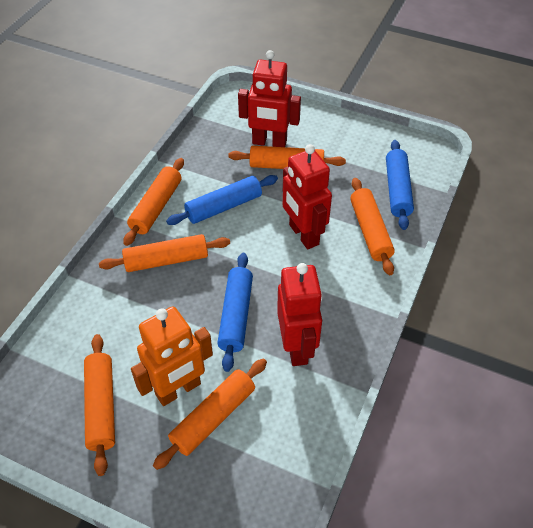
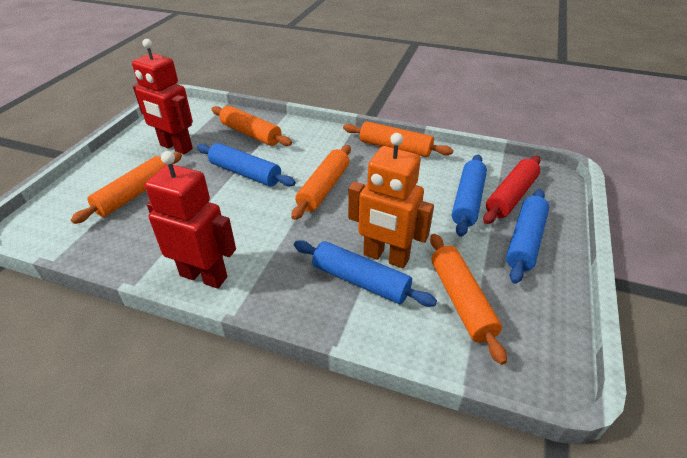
blue rolling pin: 3 -> 4
orange rolling pin: 6 -> 5
red robot: 3 -> 2
red rolling pin: 0 -> 1

